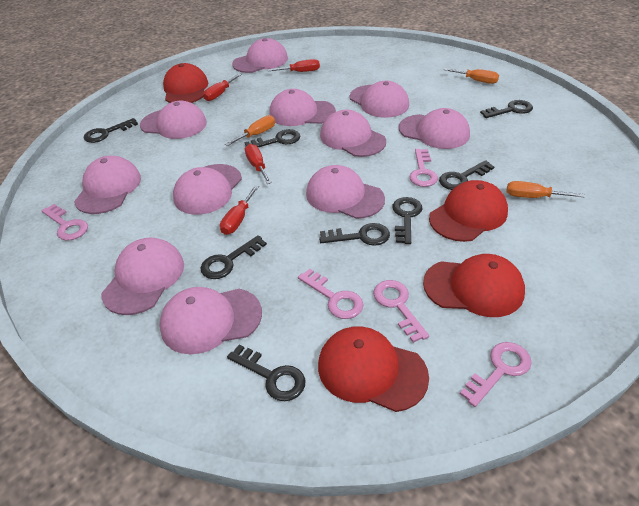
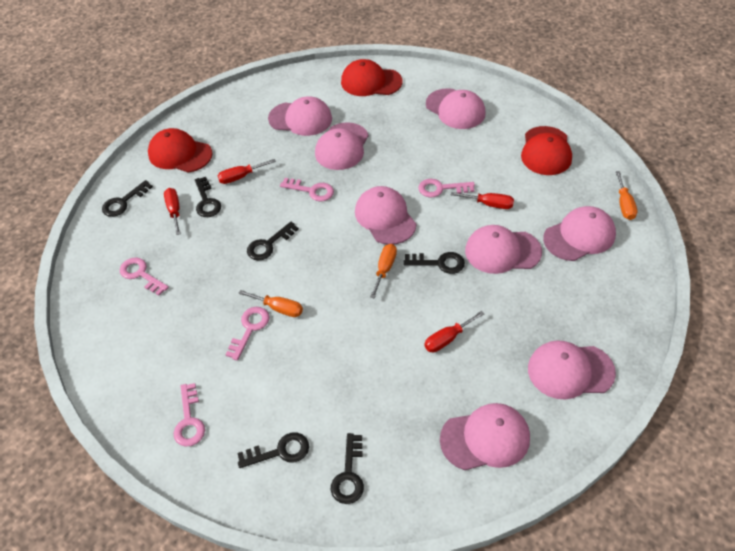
black key: 8 -> 6
pink cap: 11 -> 8
red cap: 4 -> 3

